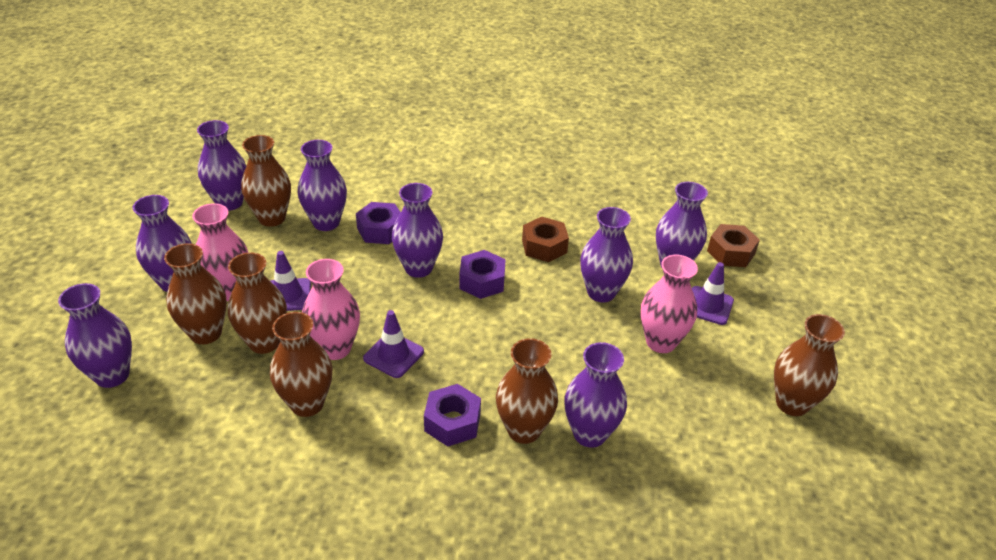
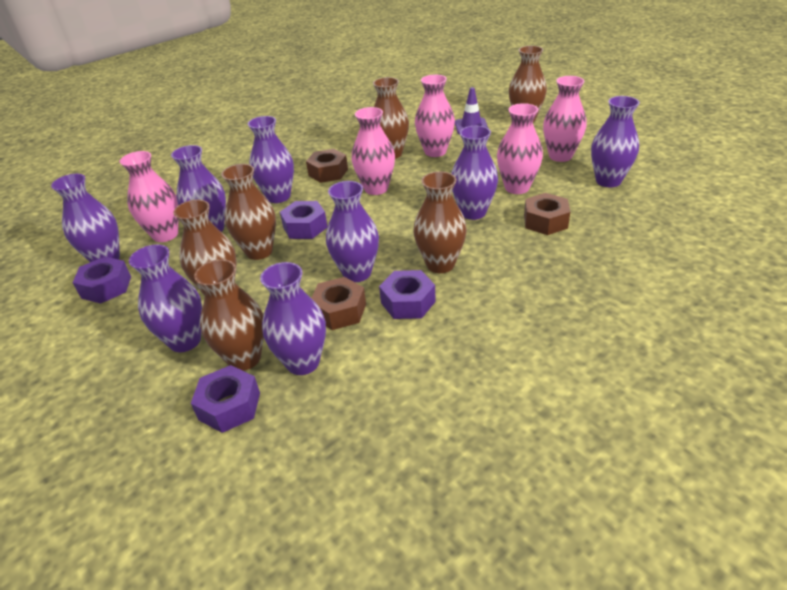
brown nut: 2 -> 3
pink vase: 3 -> 5
purple nut: 3 -> 4
purple traffic cone: 3 -> 1

